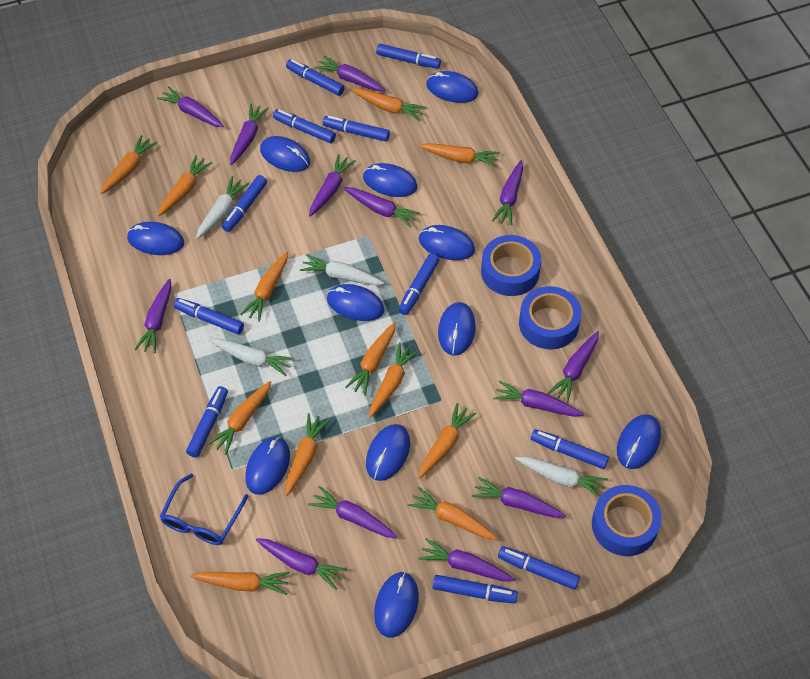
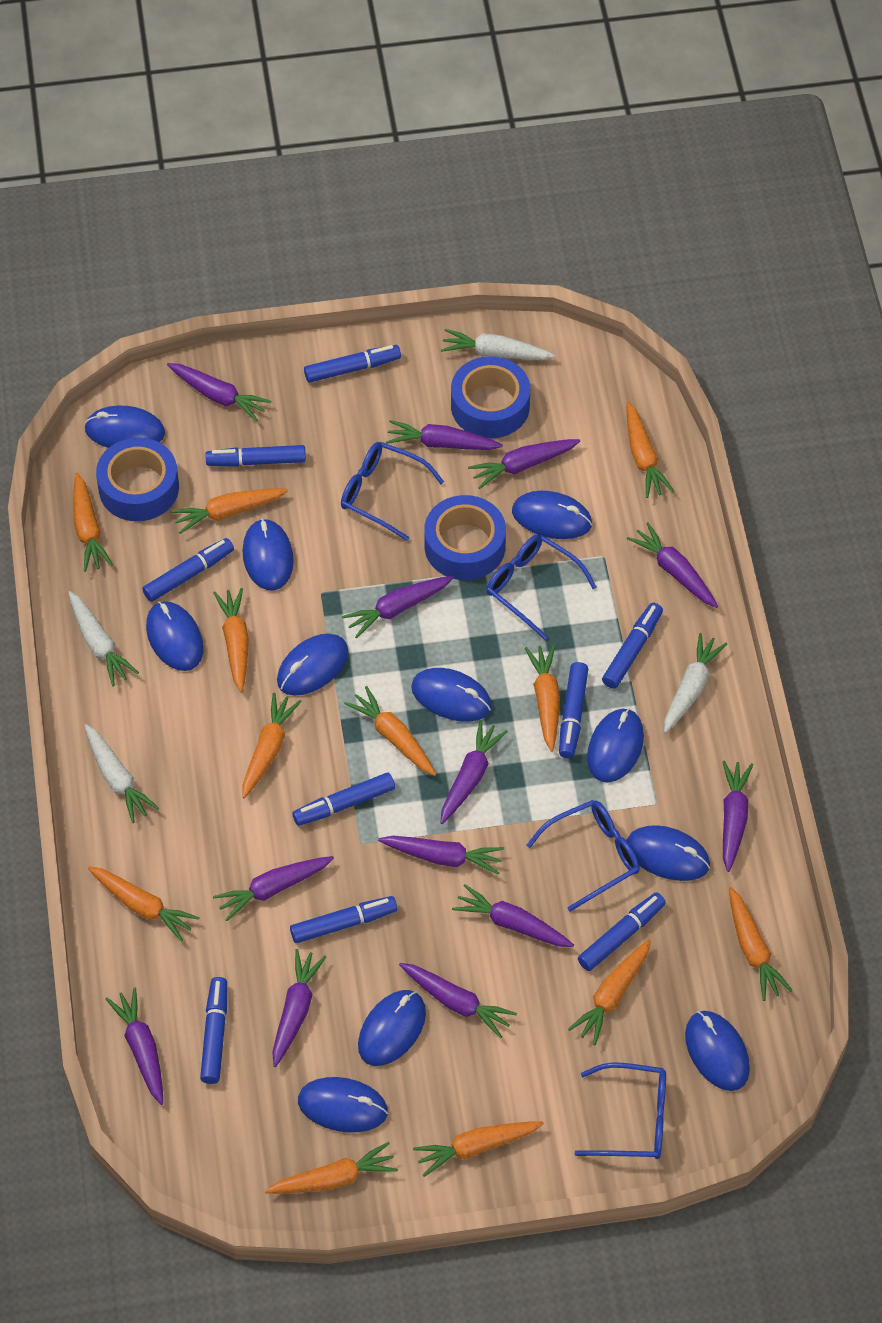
blue glasses: 1 -> 4
blue marker: 11 -> 9

